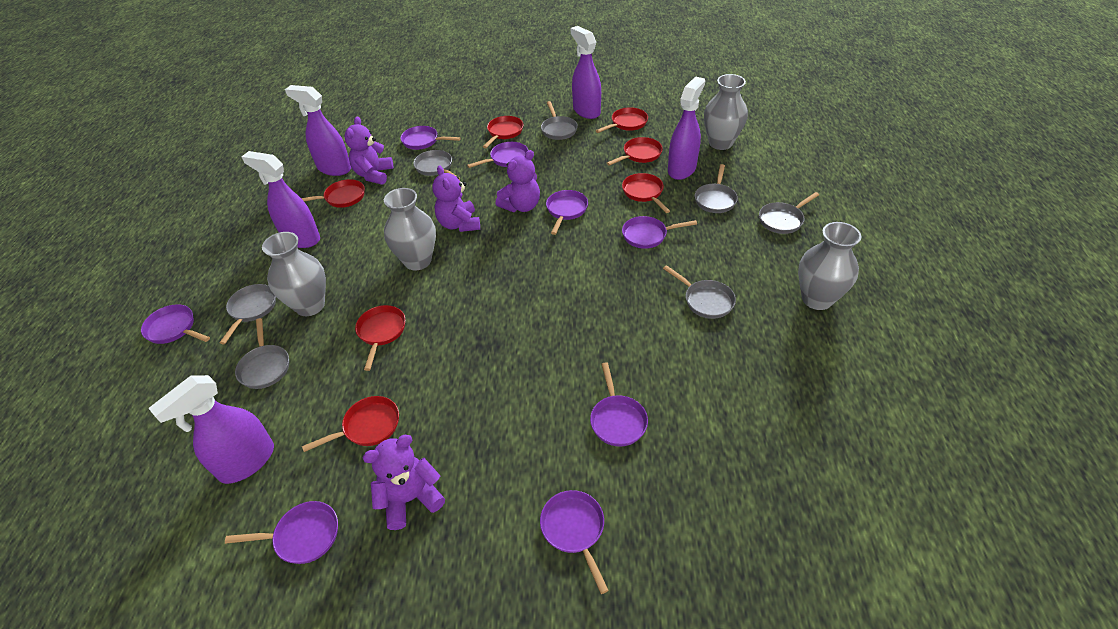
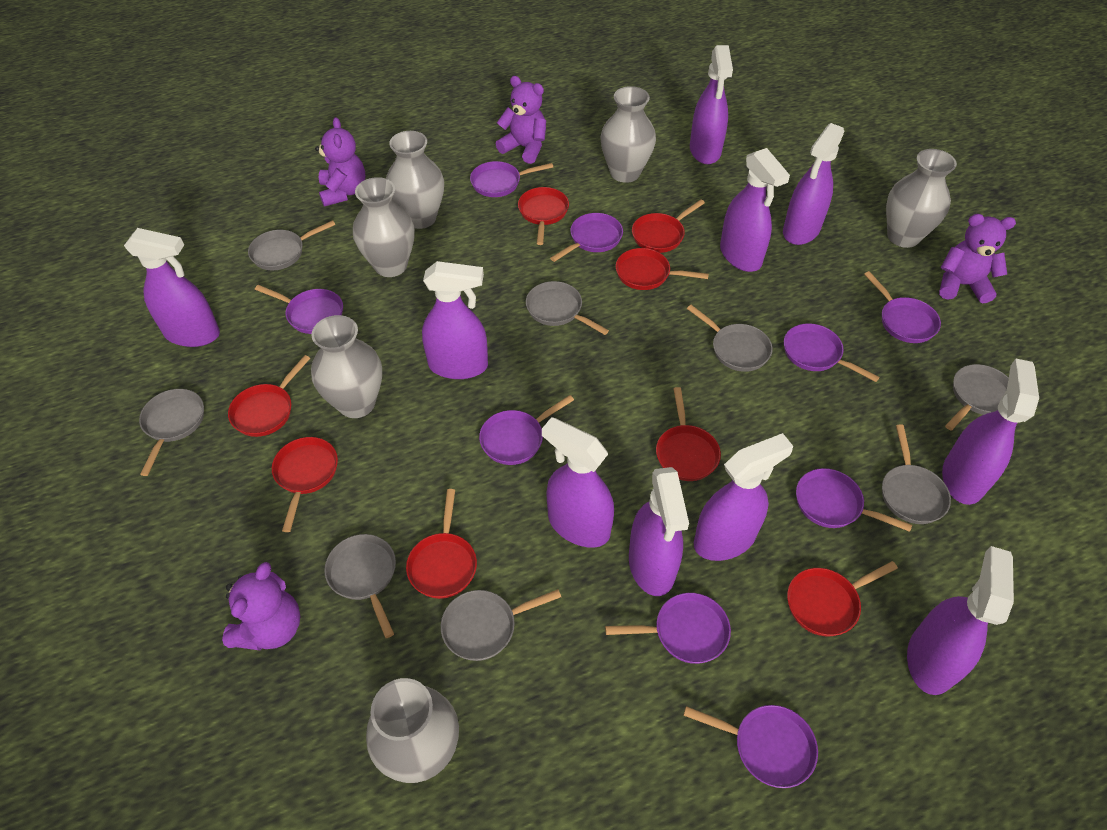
grey pan: 7 -> 8
grey vase: 4 -> 6
purple pan: 8 -> 9
purple spray bottle: 5 -> 10
red pan: 7 -> 8

